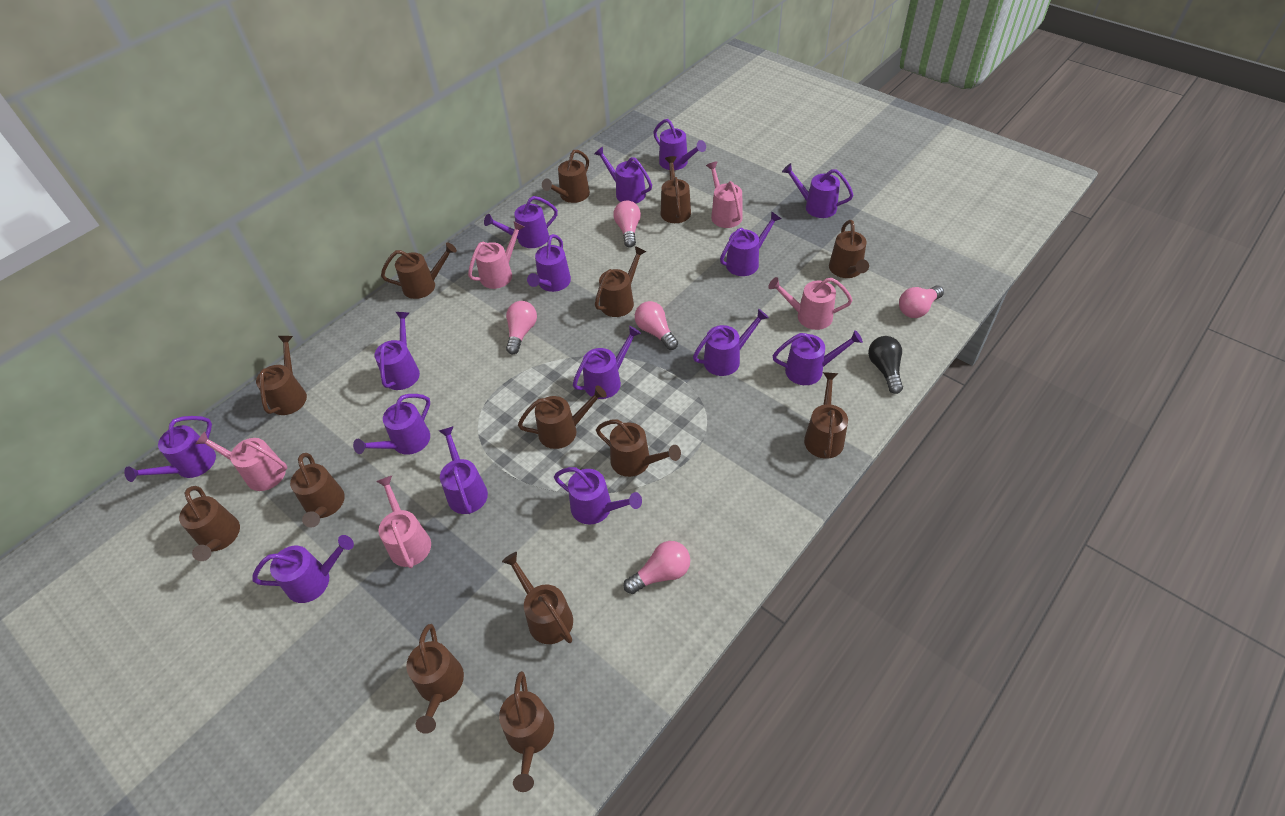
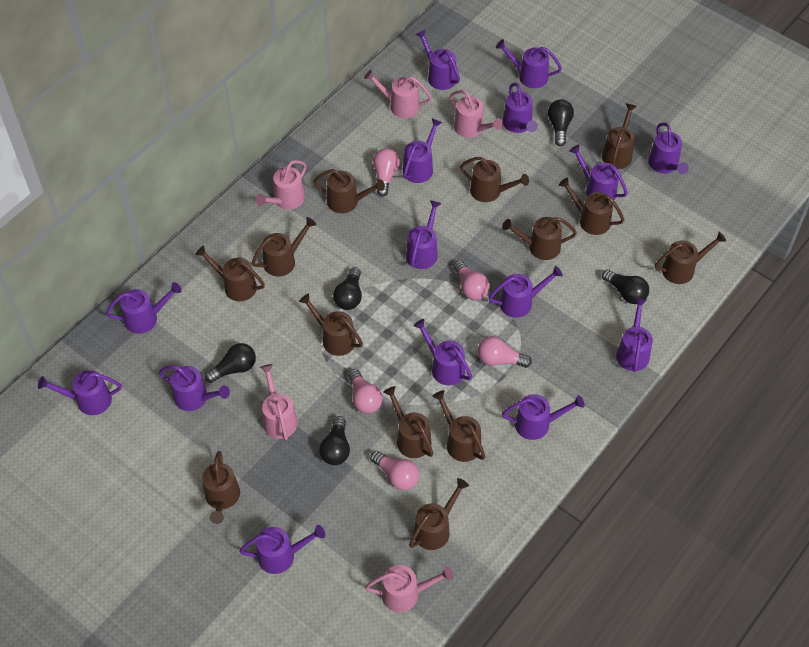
black light bulb: 1 -> 5
brown watering can: 14 -> 13

